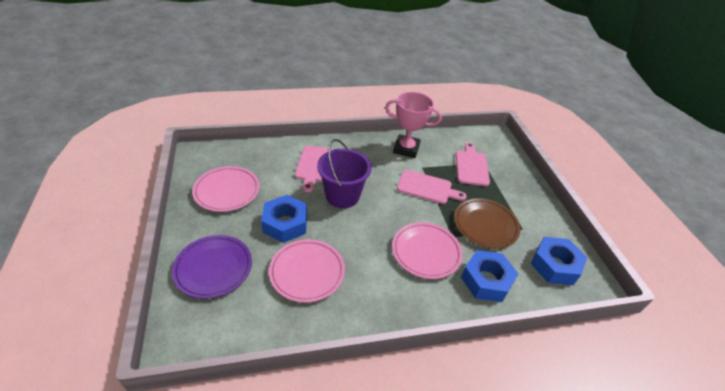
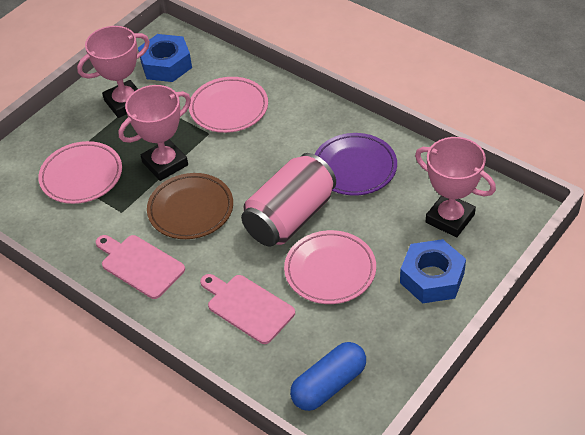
blue capsule: 0 -> 1
blue nut: 3 -> 2
pink can: 0 -> 1
pink cutting board: 3 -> 2
pink trophy: 1 -> 3
purple bucket: 1 -> 0

